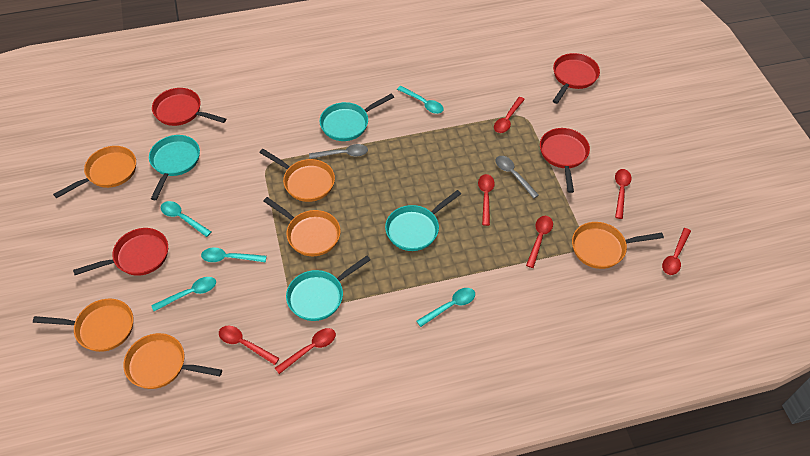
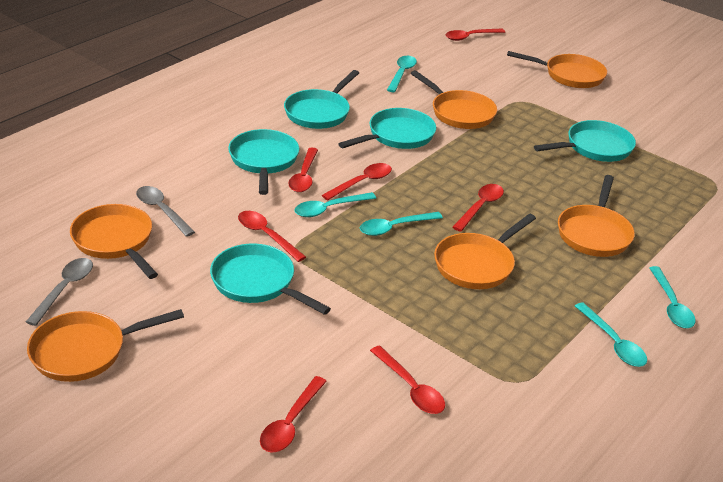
red pan: 4 -> 0
turquoise pan: 4 -> 5

